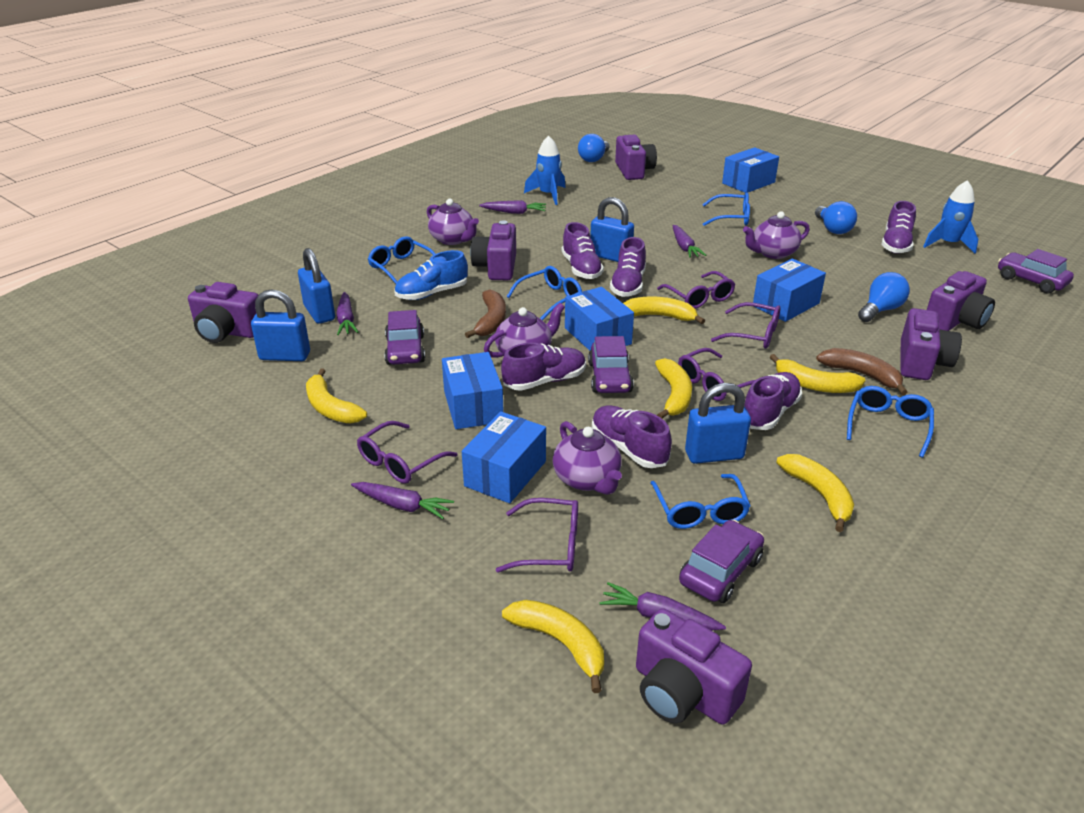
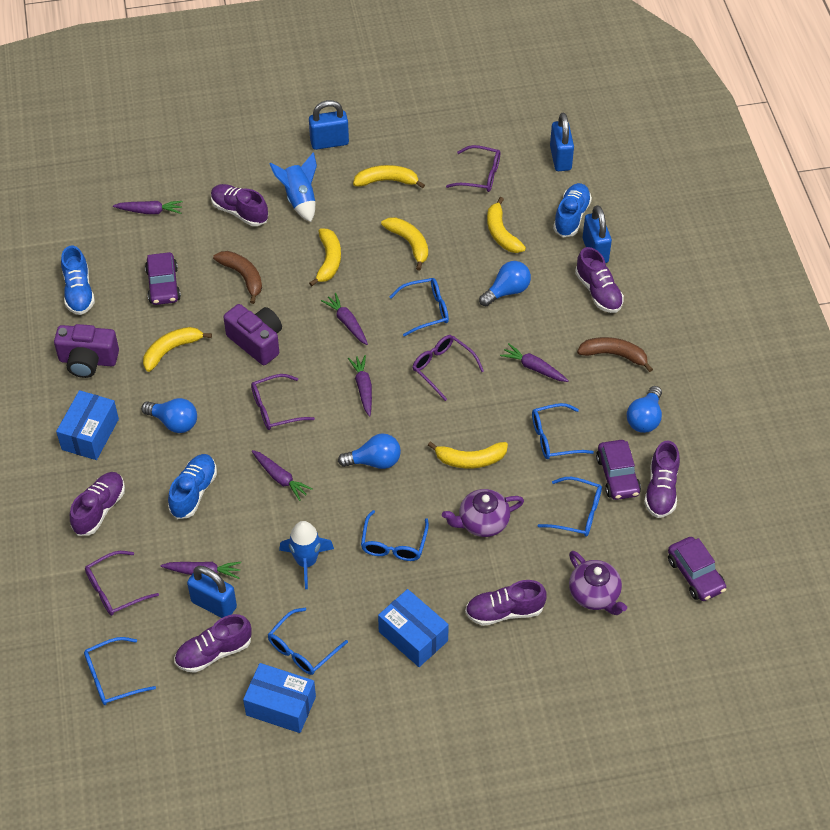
blue box: 5 -> 3
blue glasses: 5 -> 6
blue light bulb: 3 -> 4
blue shoe: 1 -> 3
purple camera: 6 -> 2
purple car: 4 -> 3
purple carrot: 5 -> 6
purple glasses: 5 -> 4
purple teapot: 4 -> 2

